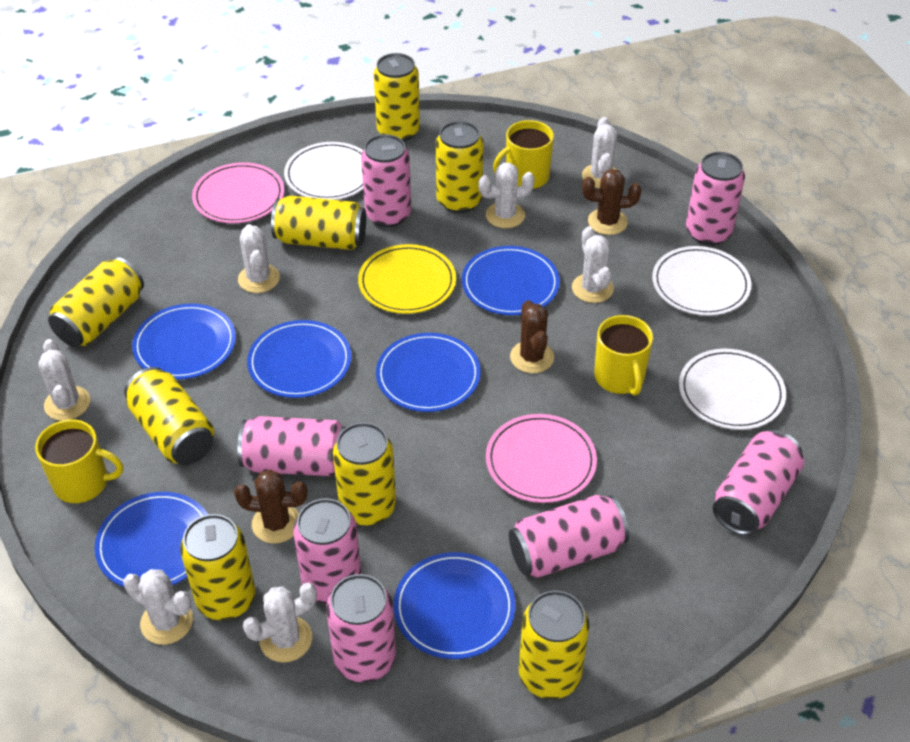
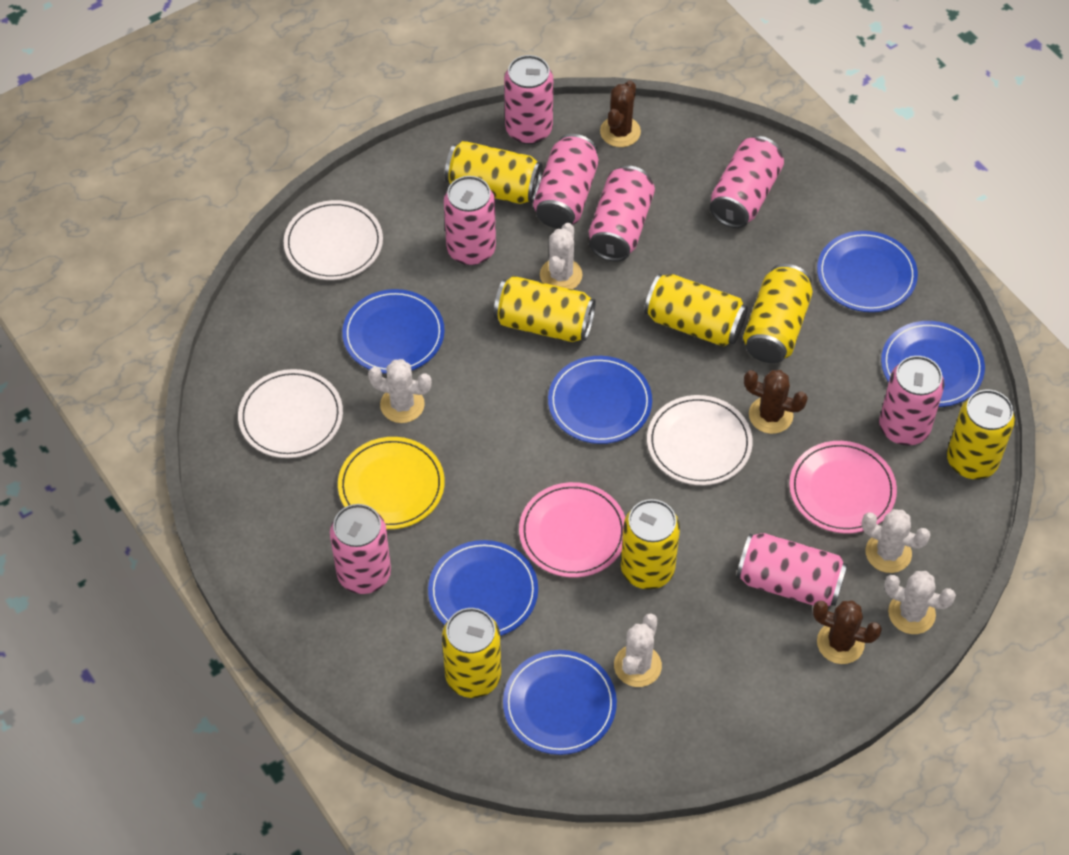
pink can: 7 -> 8
white cactus: 7 -> 5
yellow can: 8 -> 7
yellow mug: 3 -> 0

